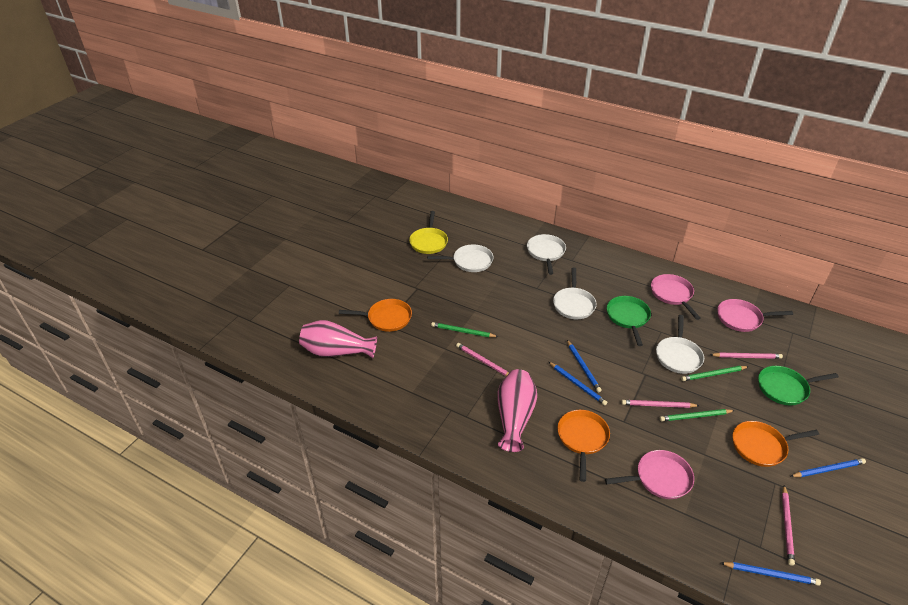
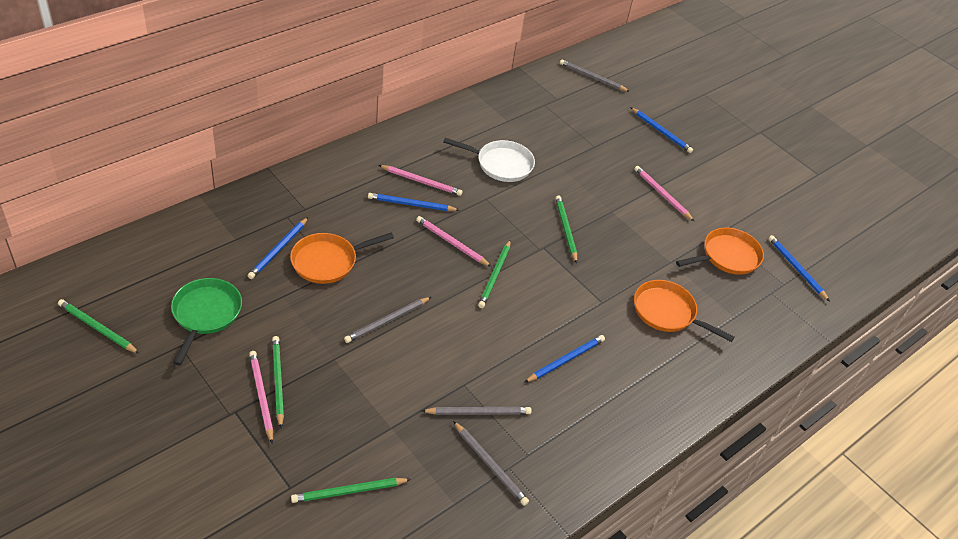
blue pencil: 4 -> 5
green pan: 2 -> 1
green pencil: 3 -> 5
grey pencil: 0 -> 4
pink pan: 3 -> 0
pink vase: 2 -> 0
white pan: 4 -> 1
yellow pan: 1 -> 0

